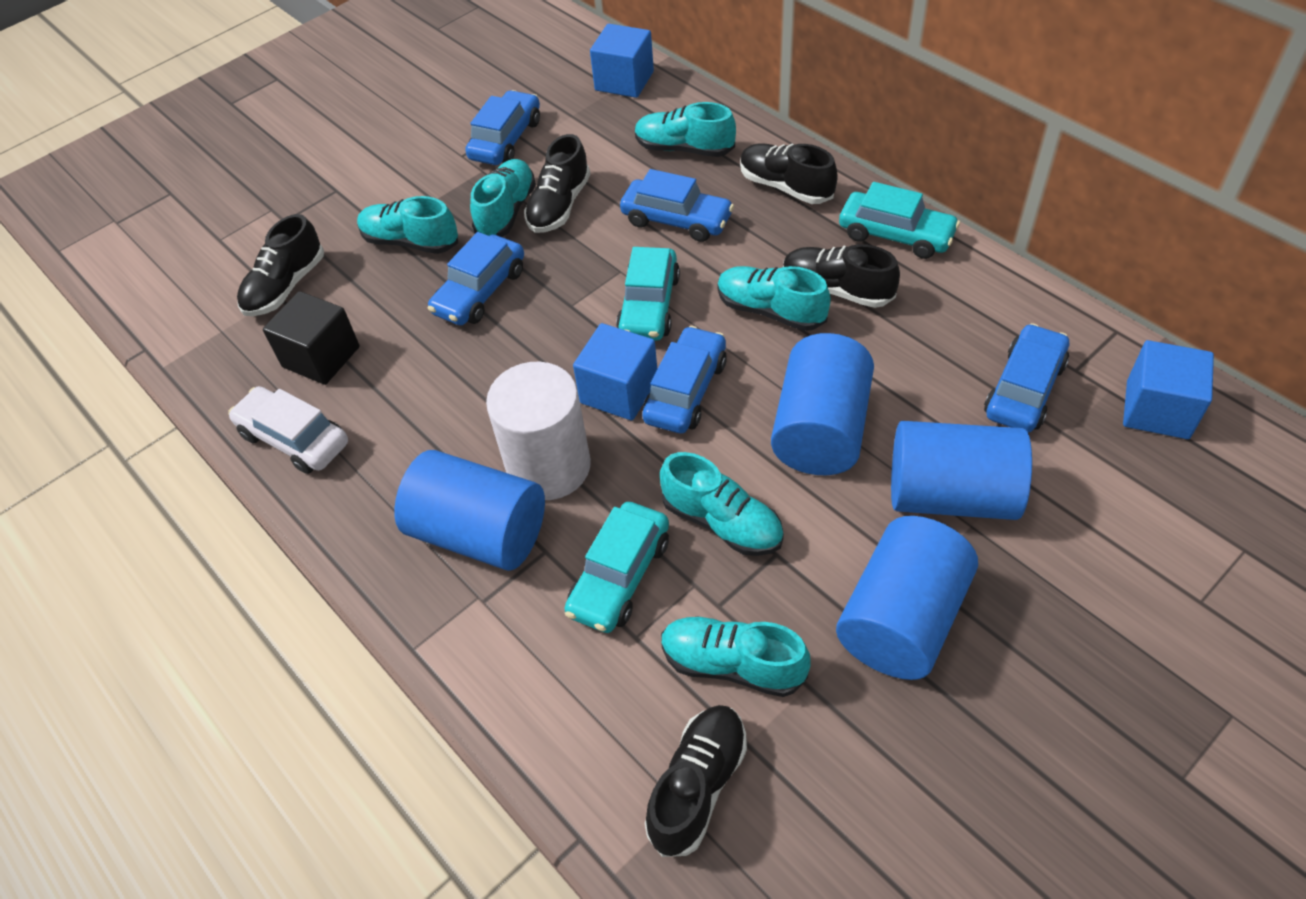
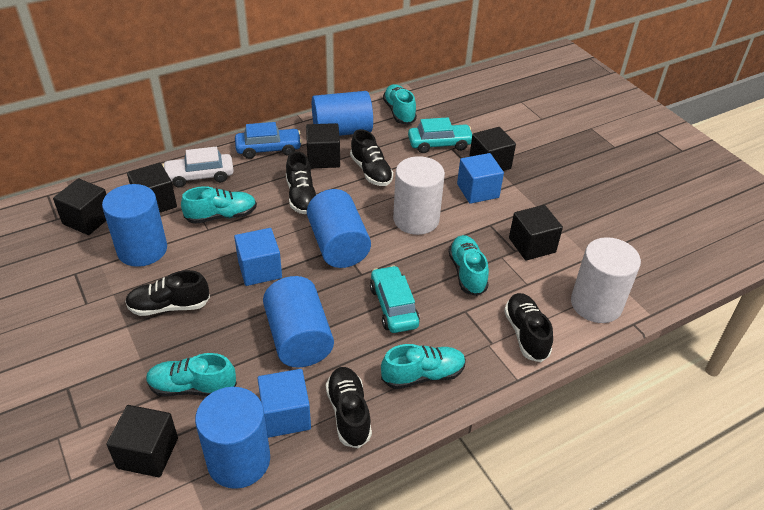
black cube: 1 -> 6
blue car: 5 -> 1
blue cylinder: 4 -> 5
turquoise car: 3 -> 2
turquoise shoe: 6 -> 5
white cylinder: 1 -> 2

